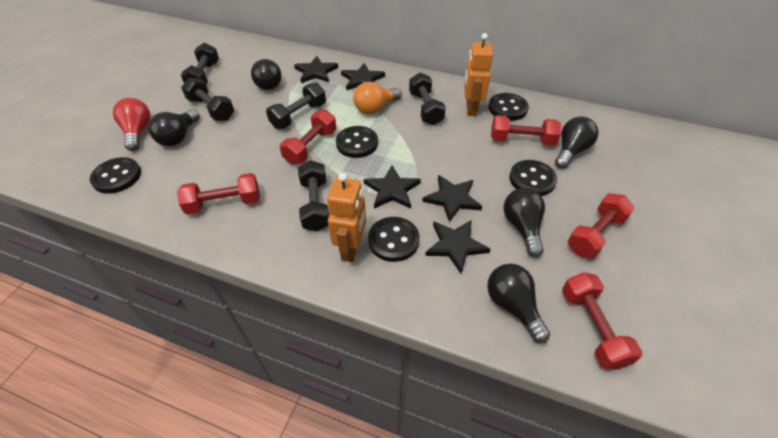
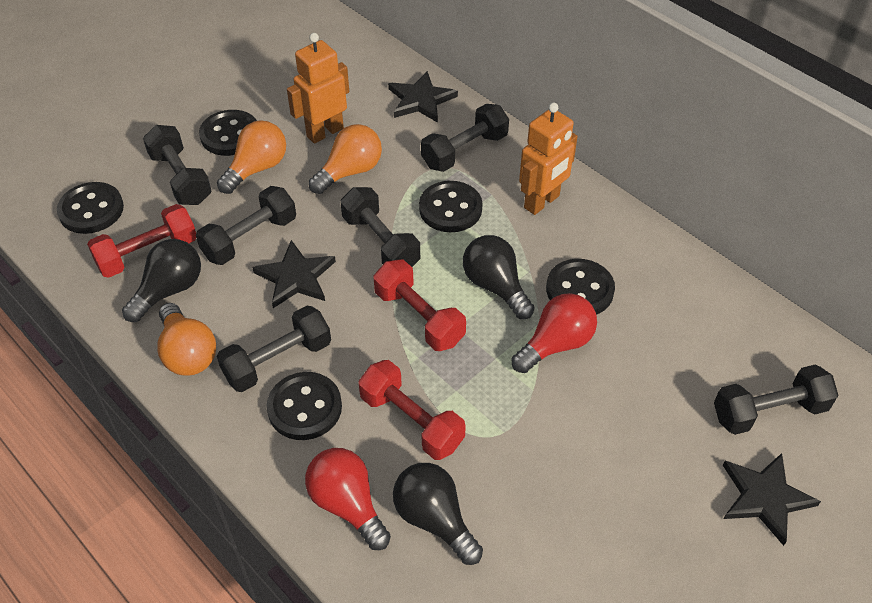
black dumbbell: 5 -> 6
black light bulb: 5 -> 3
black star: 5 -> 3
orange light bulb: 1 -> 3
red dumbbell: 5 -> 3
red light bulb: 1 -> 2

